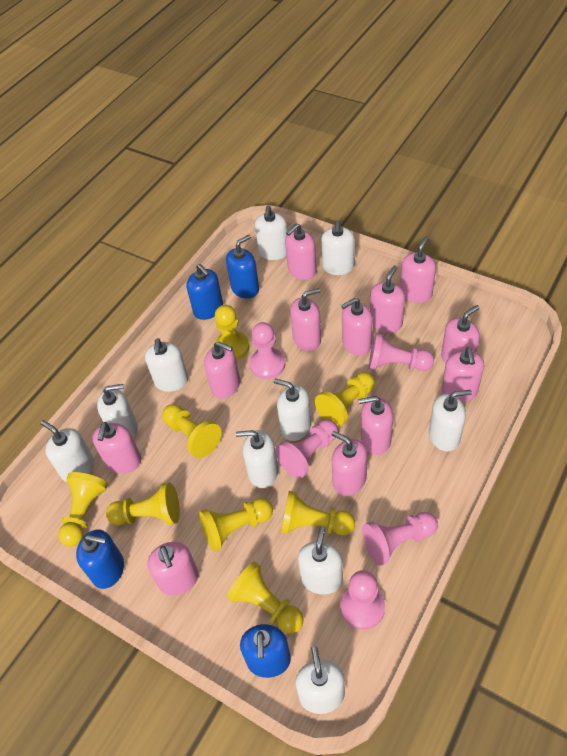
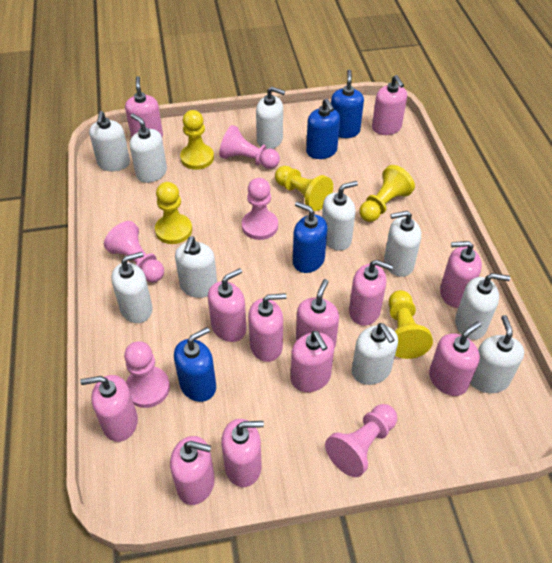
yellow pawn: 8 -> 5

